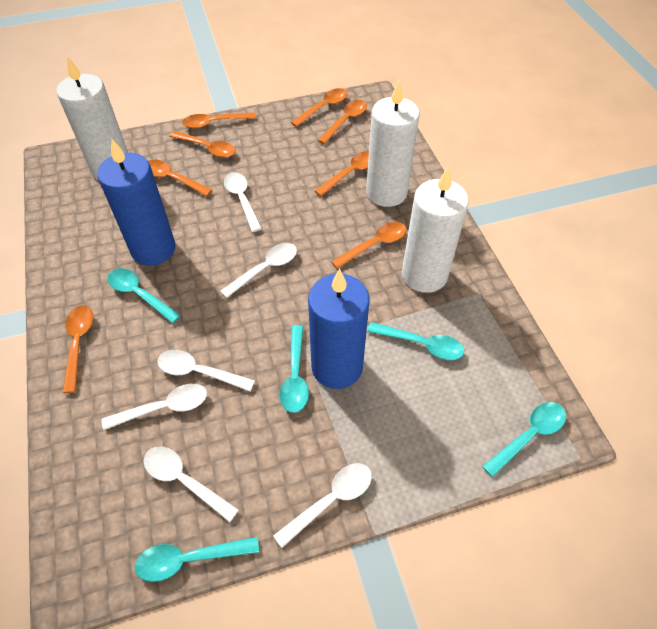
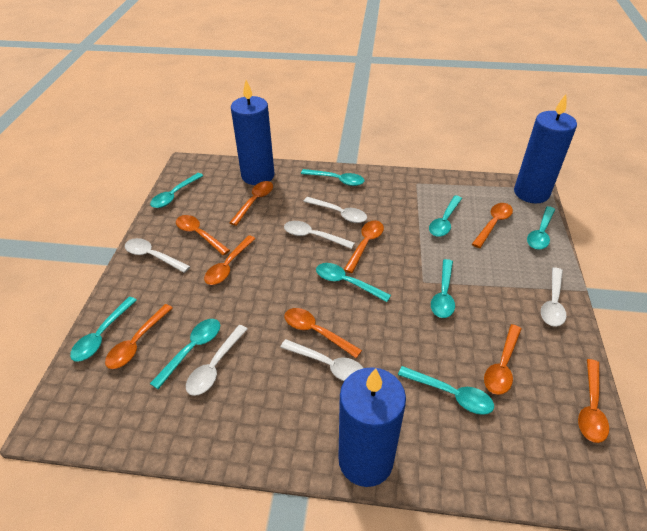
blue candle: 2 -> 3
orange spoon: 8 -> 9
turquoise spoon: 5 -> 9
white candle: 3 -> 0

